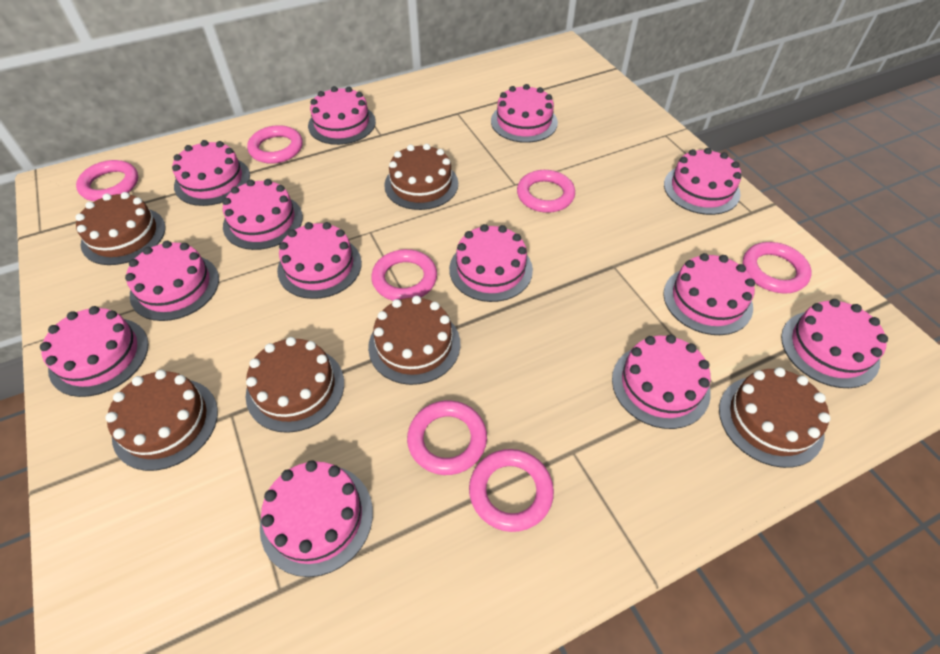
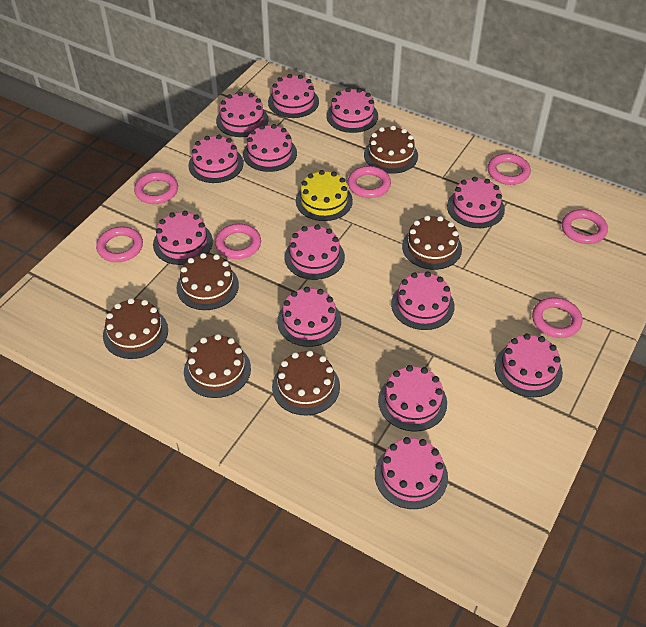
yellow cake: 0 -> 1

